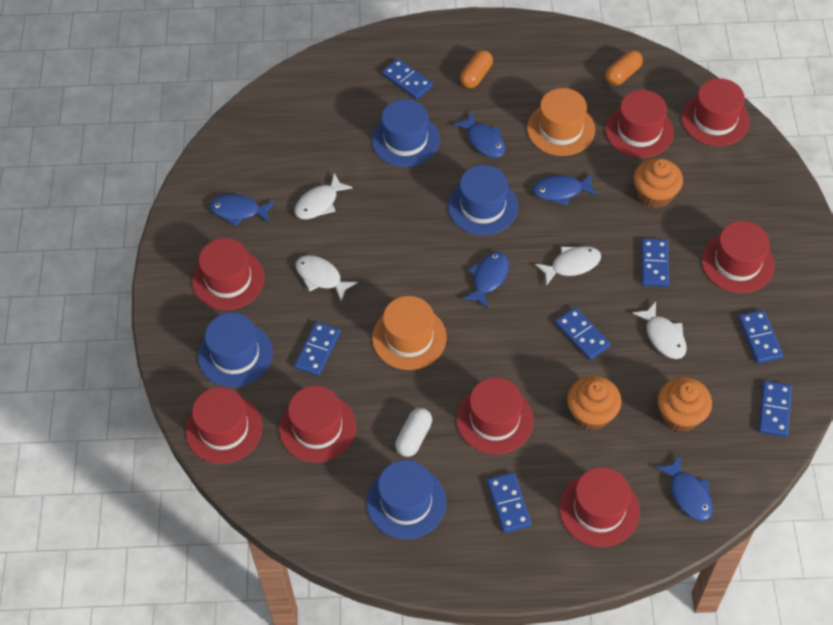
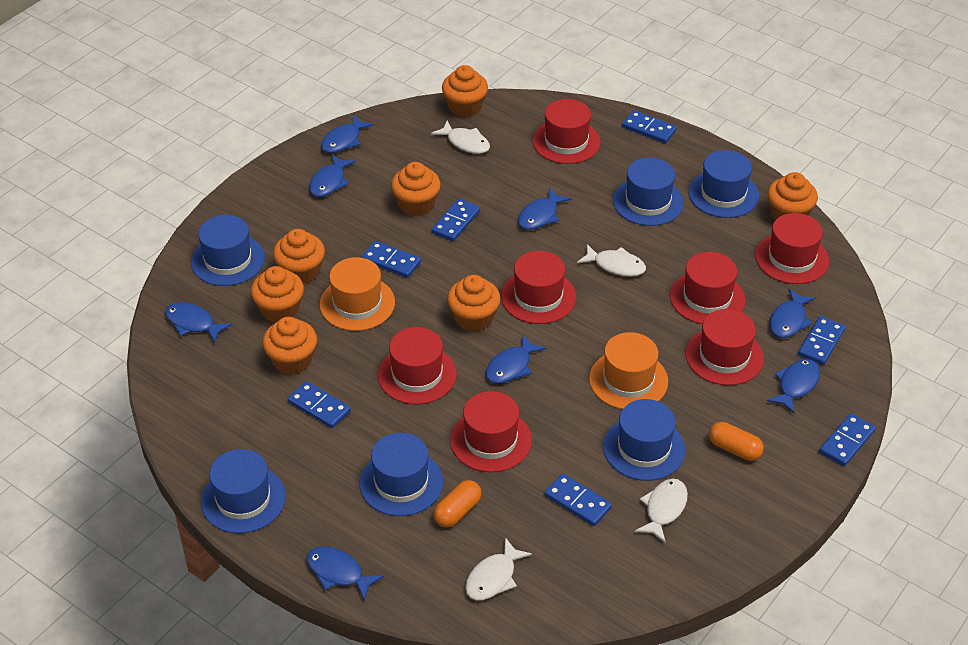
blue fish: 5 -> 8
blue hat: 4 -> 6
orange cupcake: 3 -> 7
red hat: 8 -> 7
white capsule: 1 -> 0

